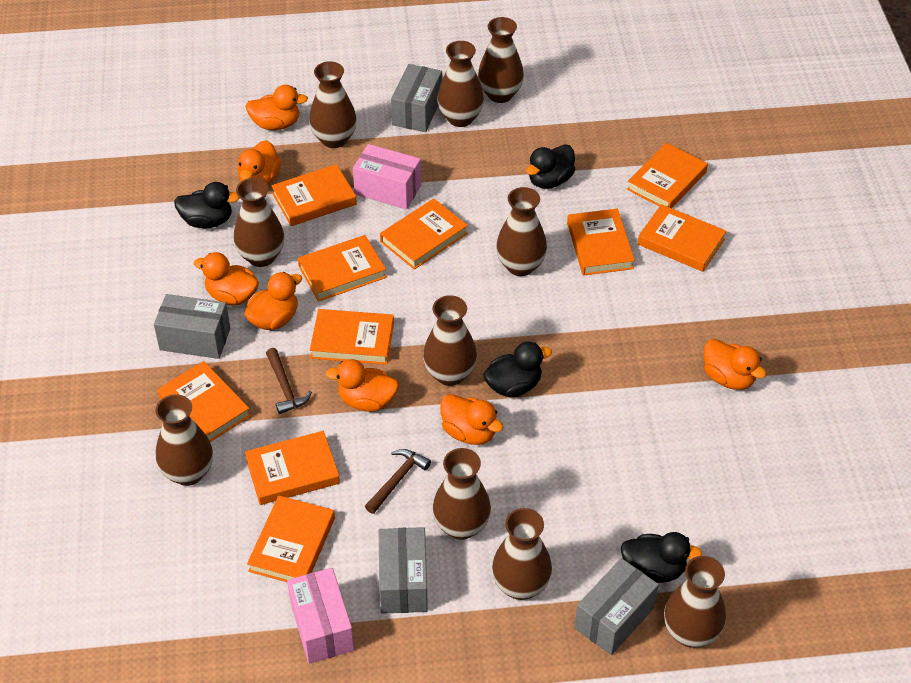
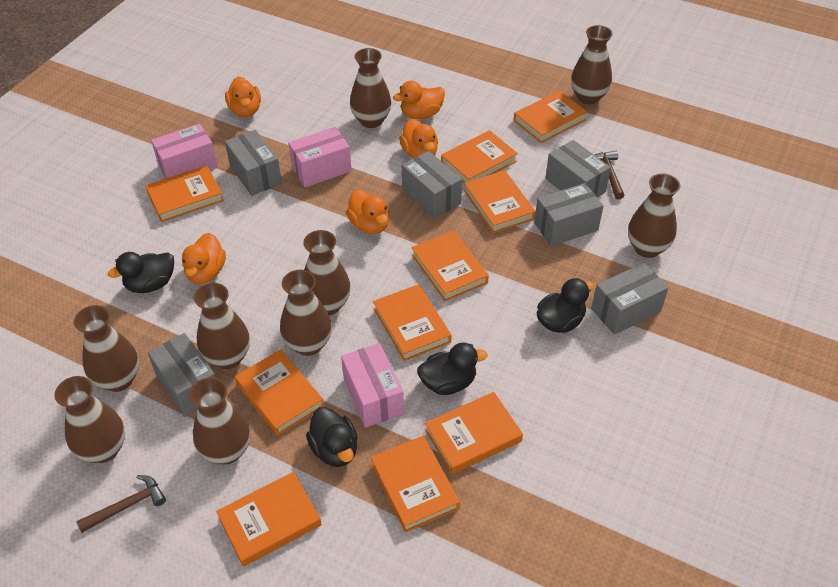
brown vase: 10 -> 9
grey box: 4 -> 6
orange duck: 7 -> 5
pink box: 2 -> 3

